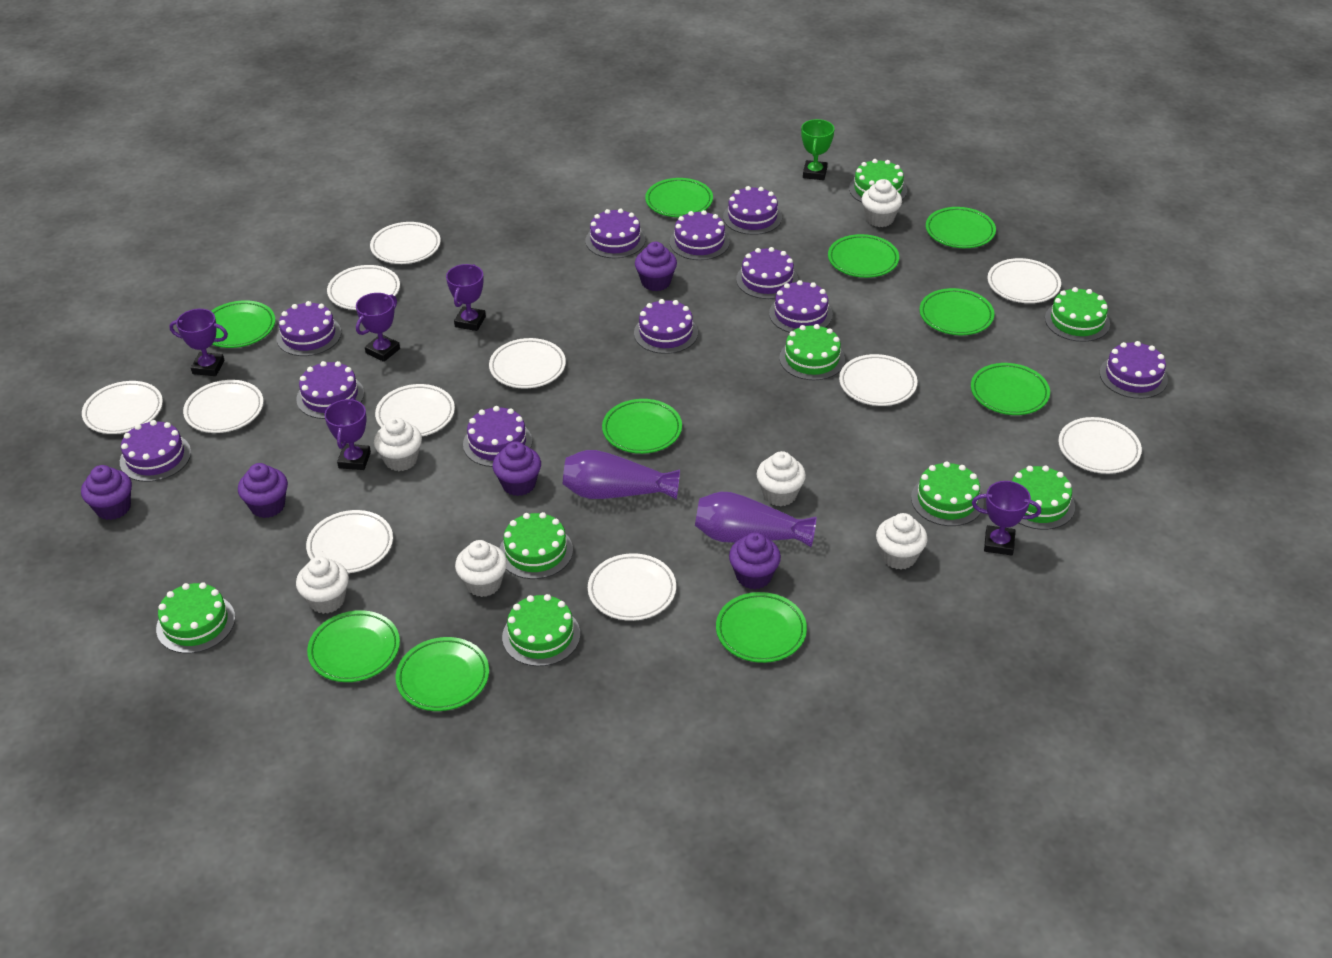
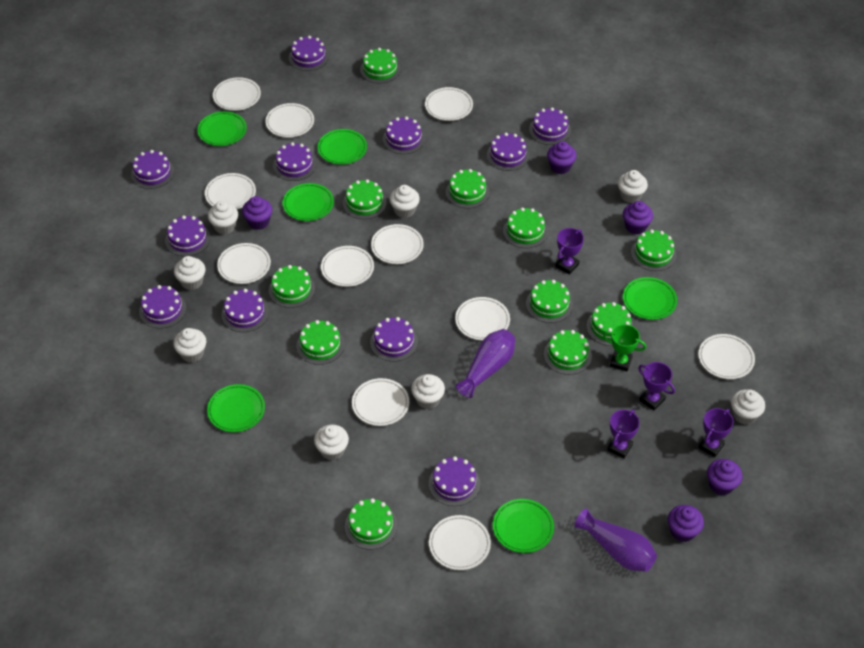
green cake: 8 -> 11
green plate: 10 -> 6
purple trophy: 5 -> 4
white cupcake: 6 -> 8

